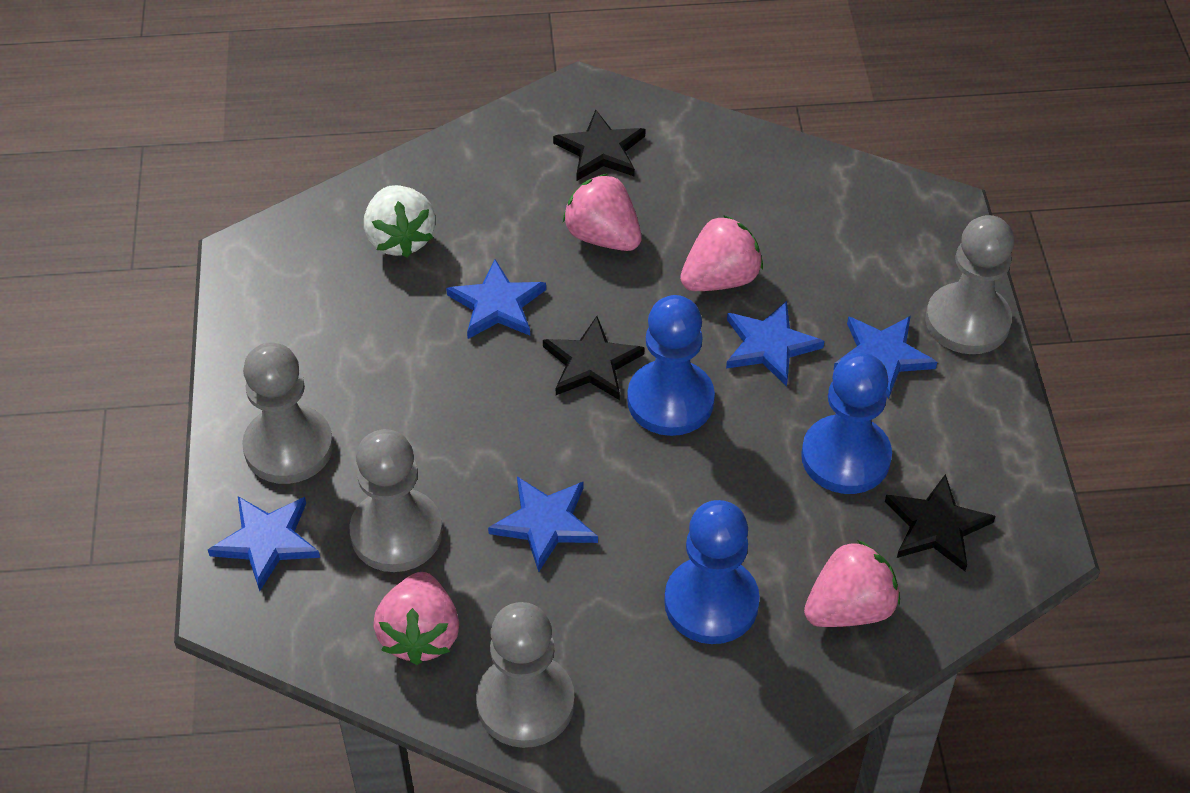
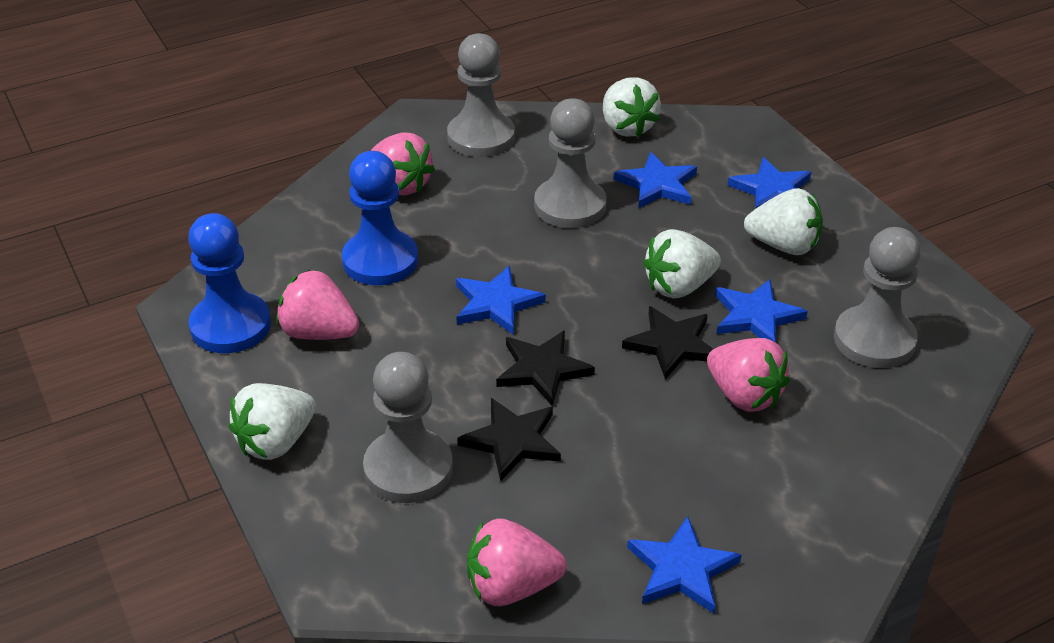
blue pawn: 3 -> 2
white strawberry: 1 -> 4

